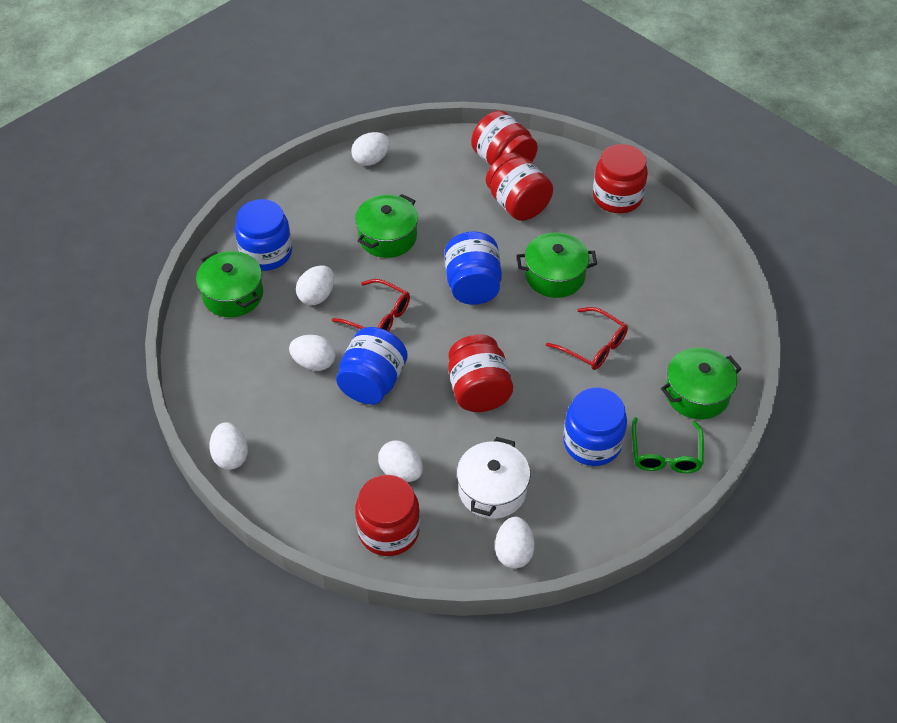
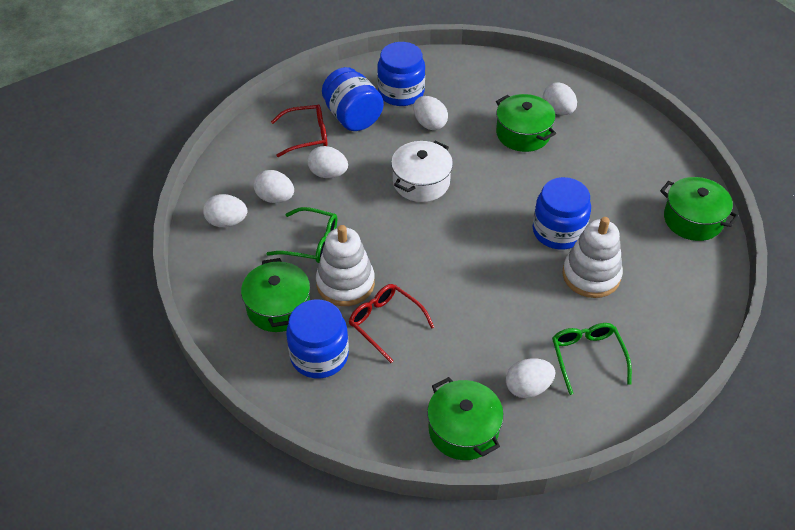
green glasses: 1 -> 2
red jar: 5 -> 0
white stacking toy: 0 -> 2

